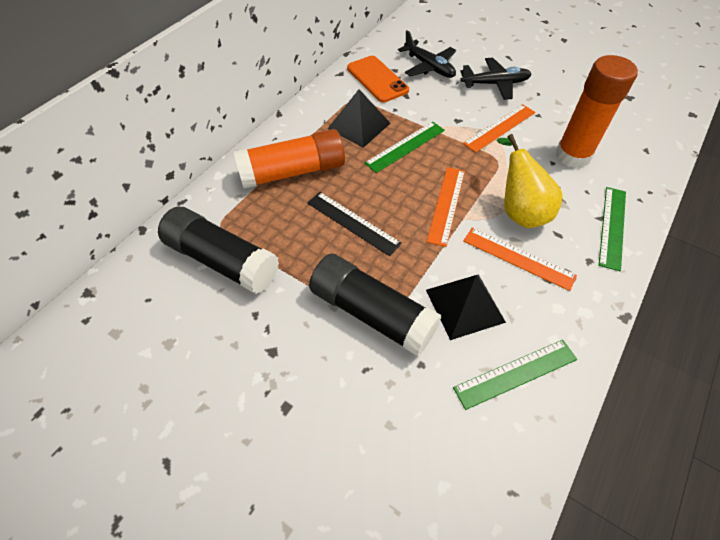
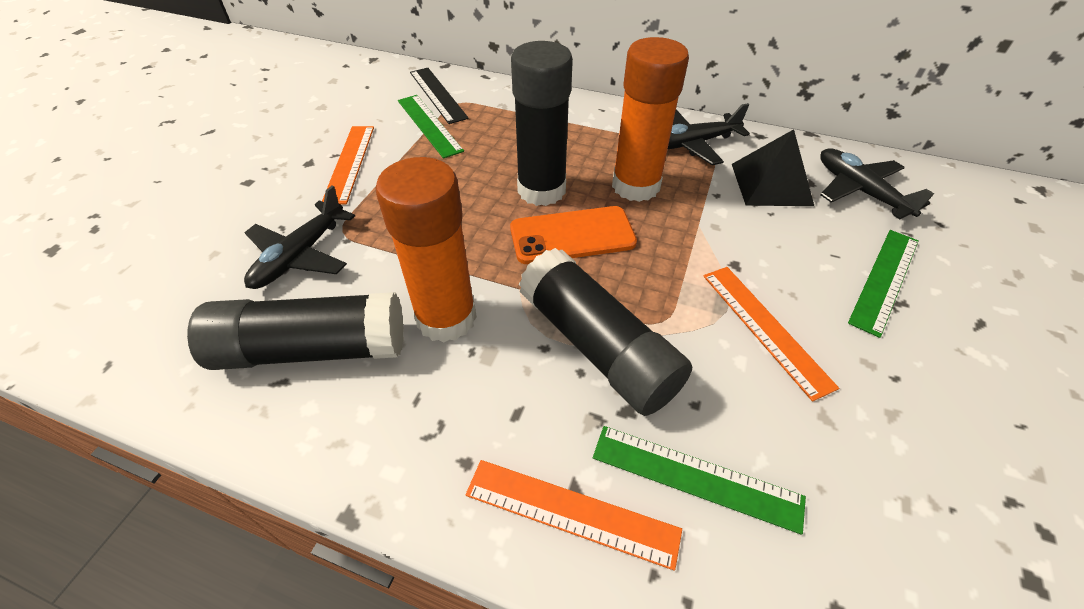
black glue stick: 2 -> 3
black plane: 2 -> 3
black pyramid: 2 -> 1
yellow pear: 1 -> 0

